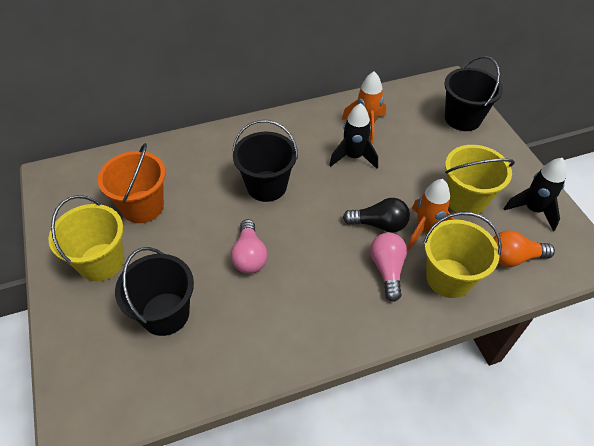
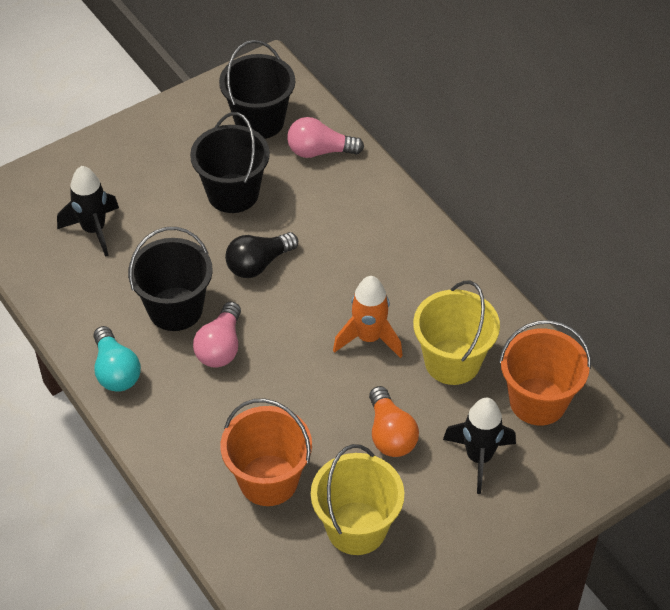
orange bucket: 1 -> 2
orange rocket: 2 -> 1
turquoise light bulb: 0 -> 1
yellow bucket: 3 -> 2

